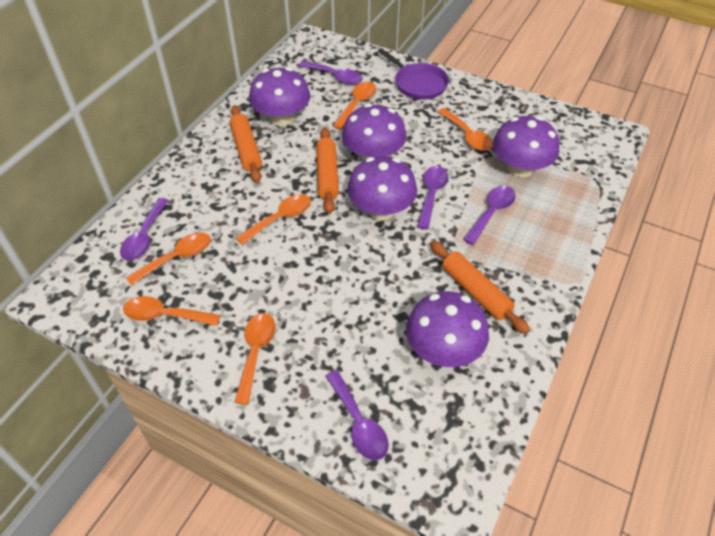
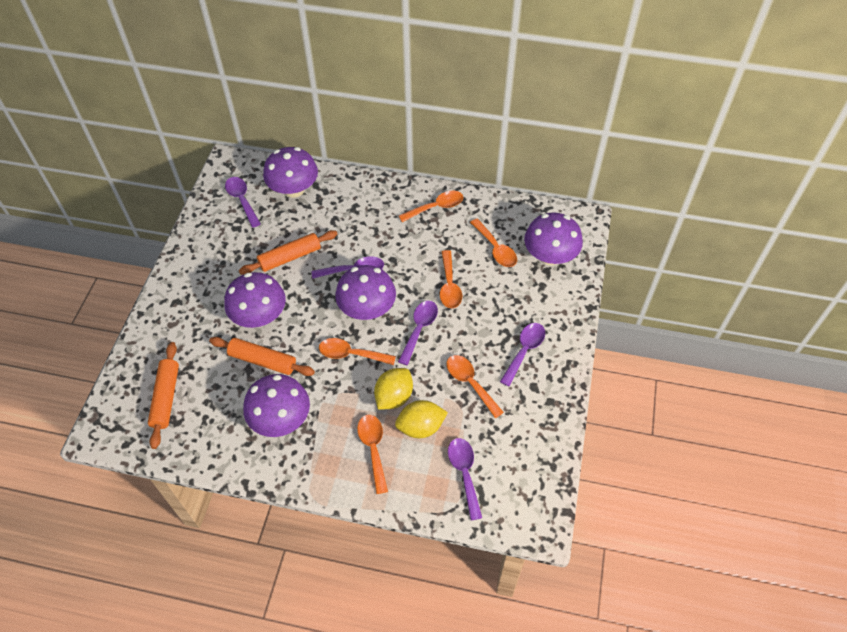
purple pan: 1 -> 0
yellow lemon: 0 -> 2

